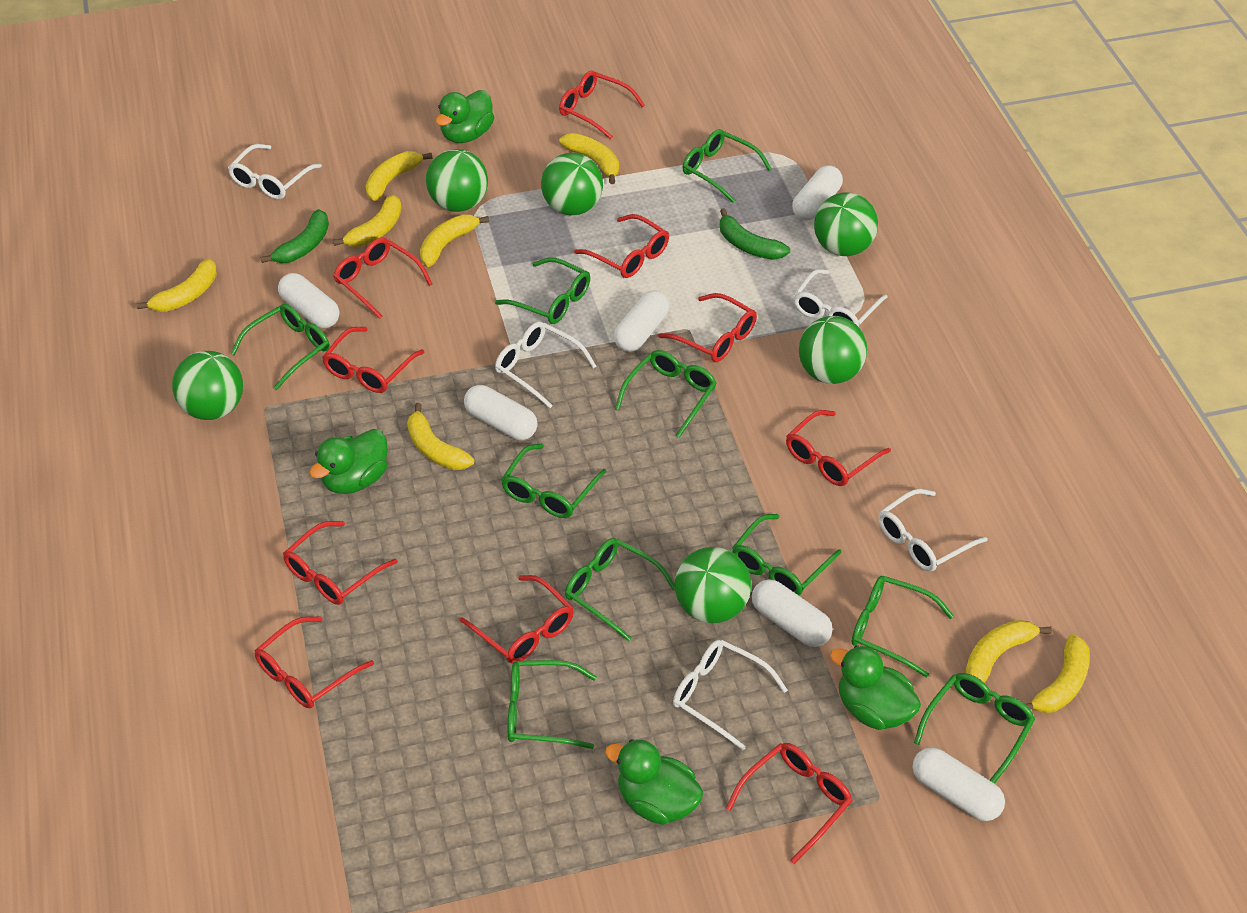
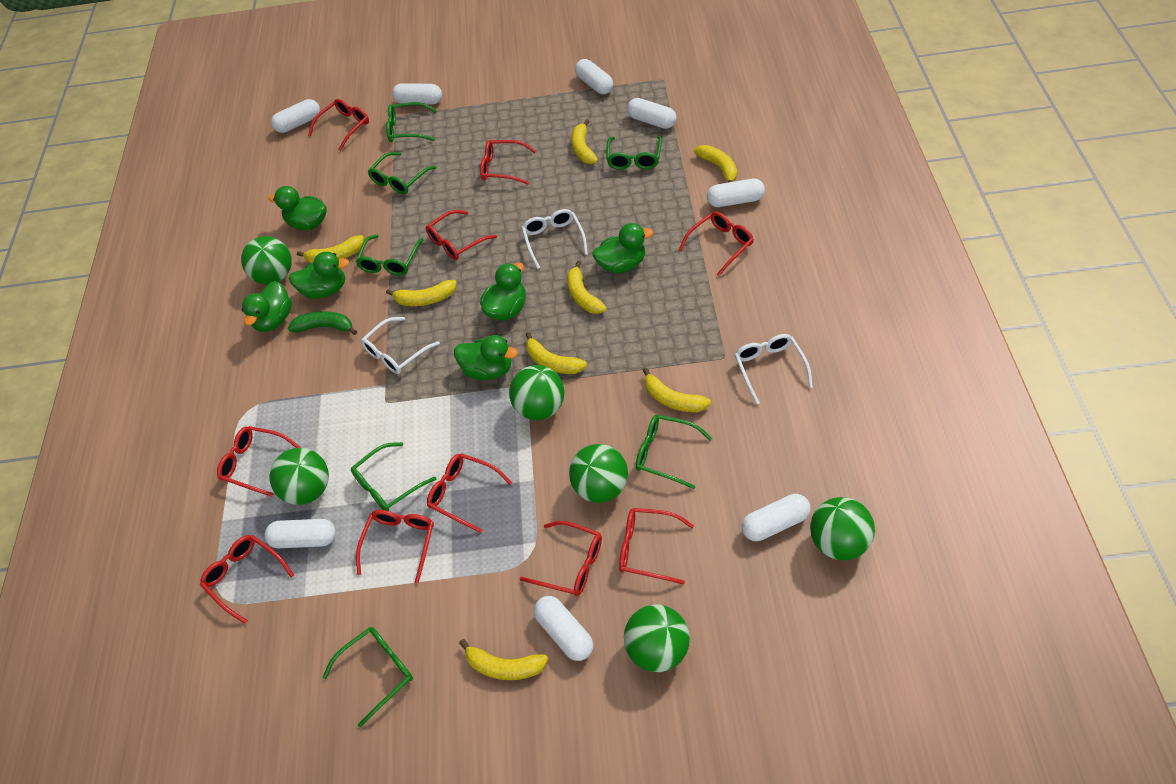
green banana: 2 -> 1
green duck: 4 -> 6
green glasses: 10 -> 7
white capsule: 6 -> 8
white glasses: 5 -> 3

